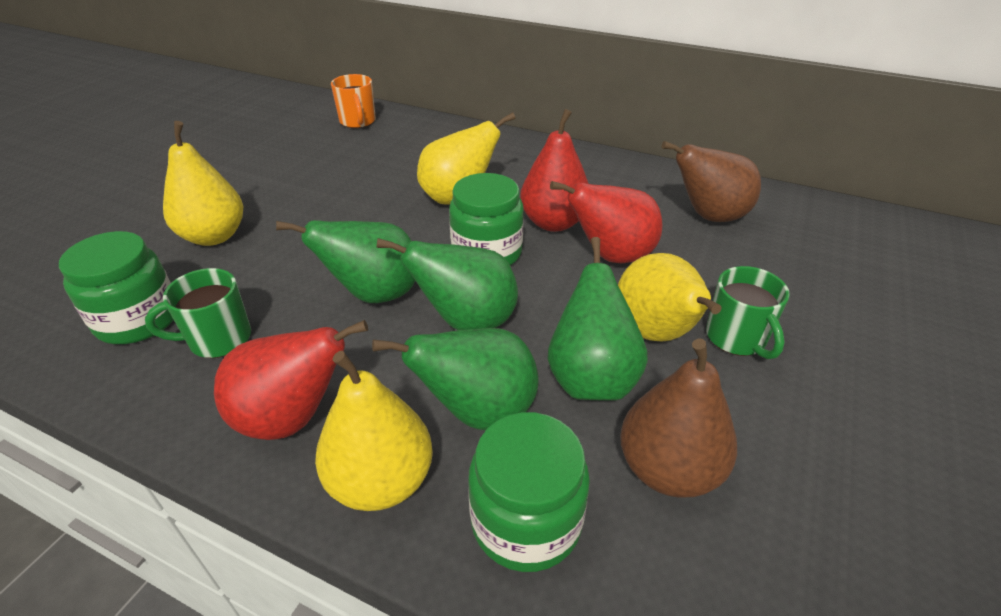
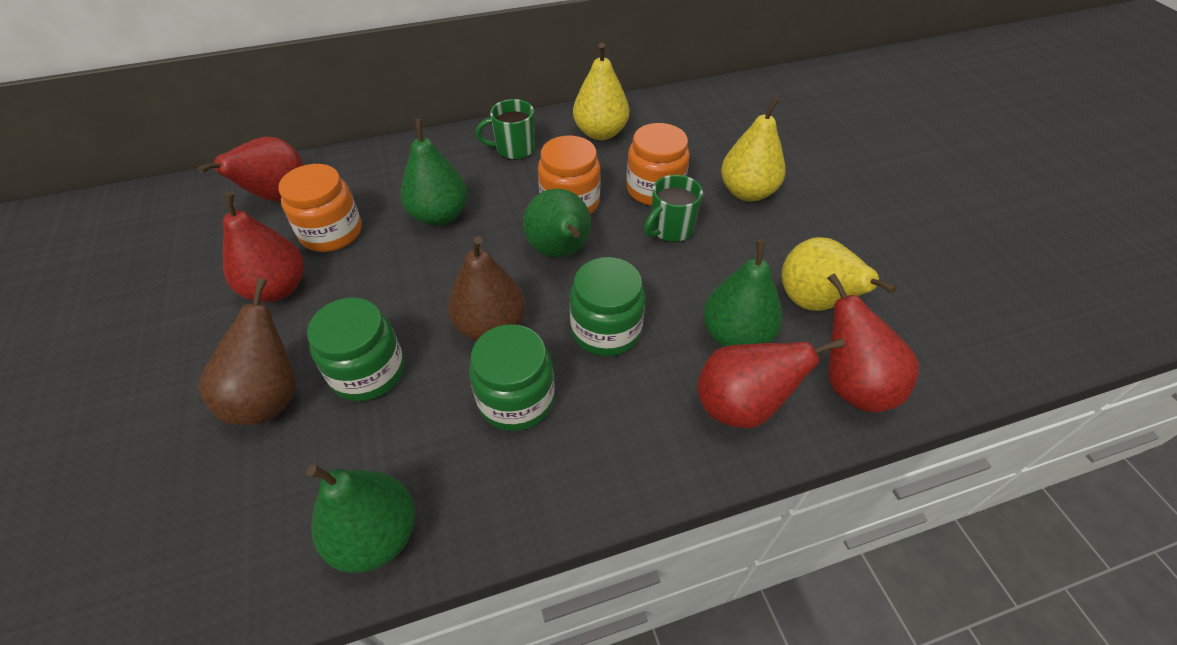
orange jar: 0 -> 3
orange mug: 1 -> 0
red pear: 3 -> 4
yellow pear: 4 -> 3

